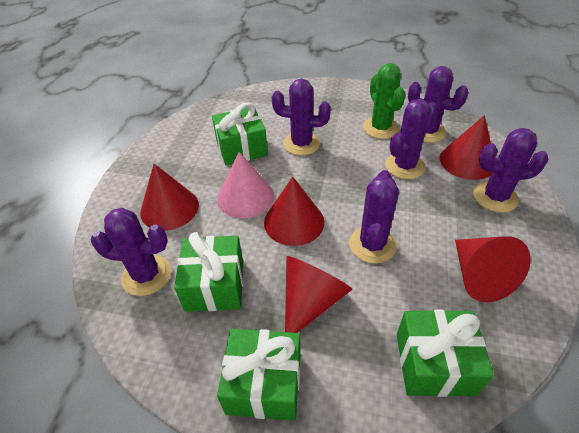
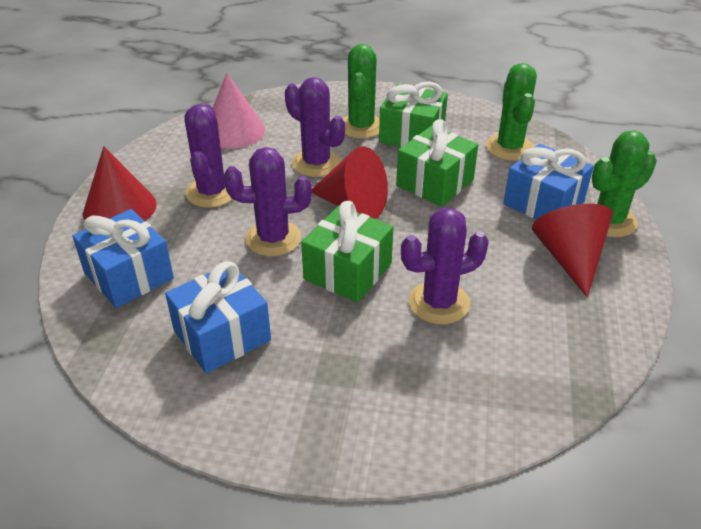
blue gift: 0 -> 3
green cactus: 1 -> 3
green gift: 4 -> 3
purple cactus: 6 -> 4
red cone: 5 -> 3

